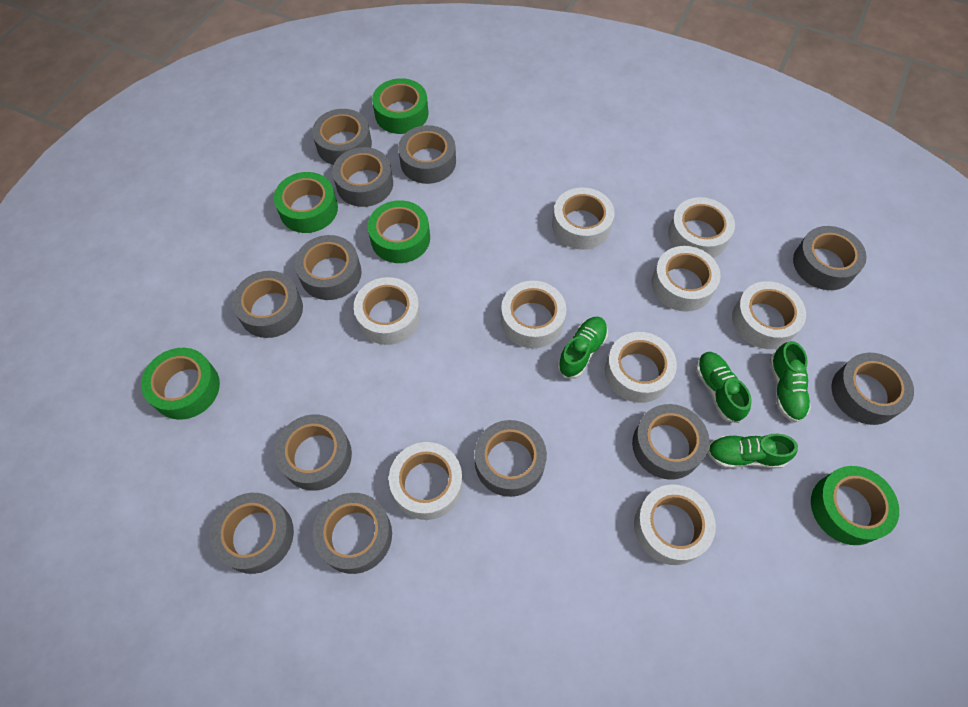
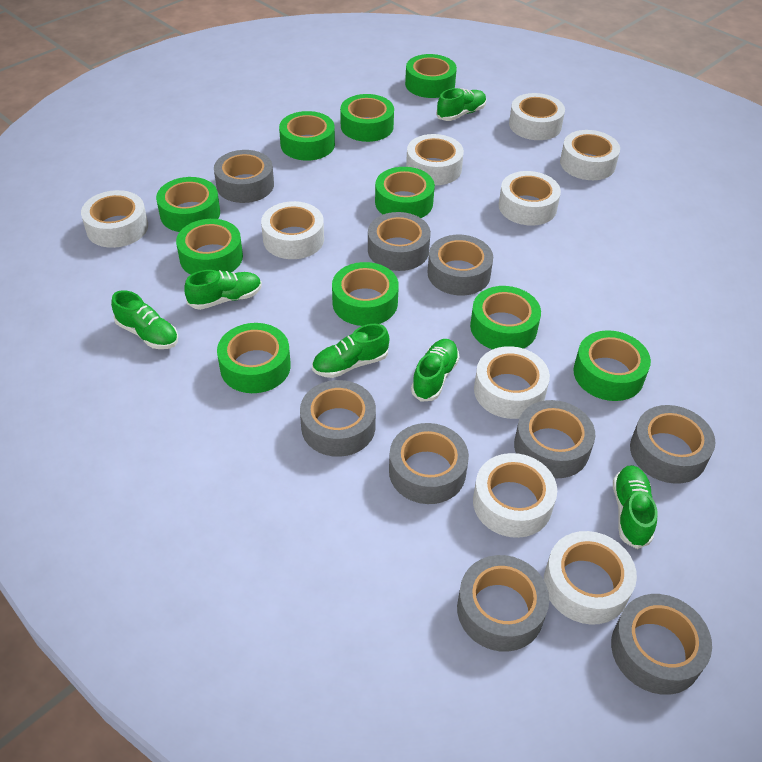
green shoe: 4 -> 6
green tape: 5 -> 10
grey tape: 12 -> 9

